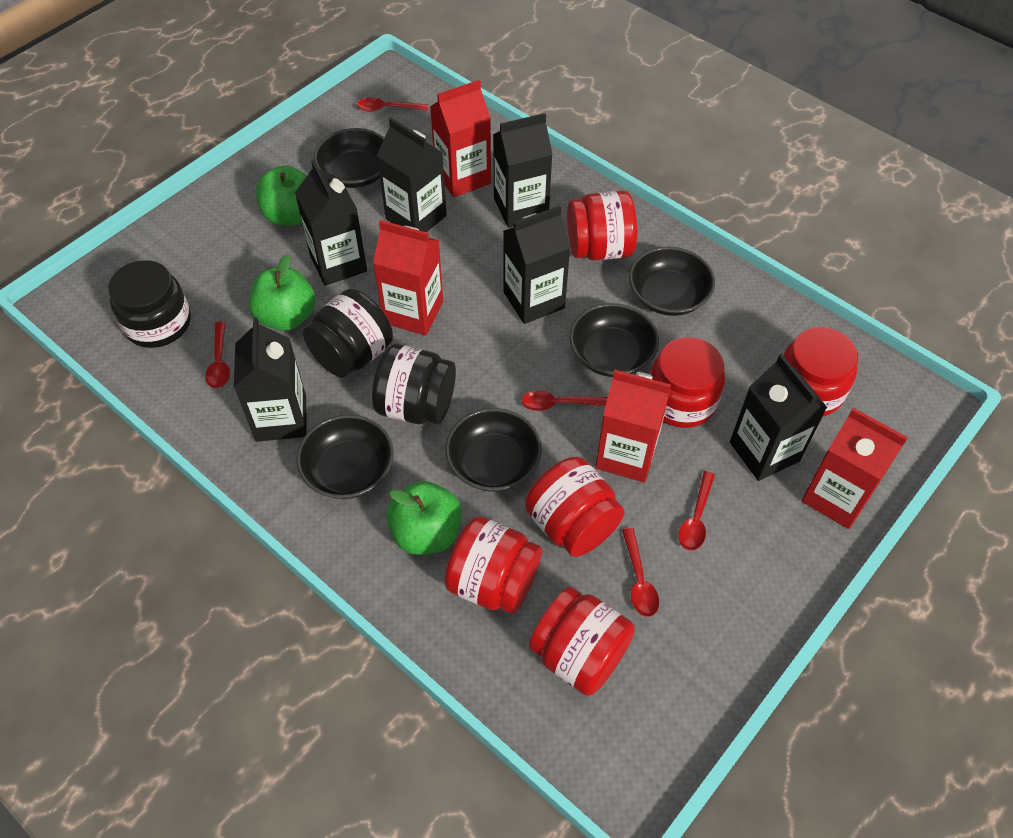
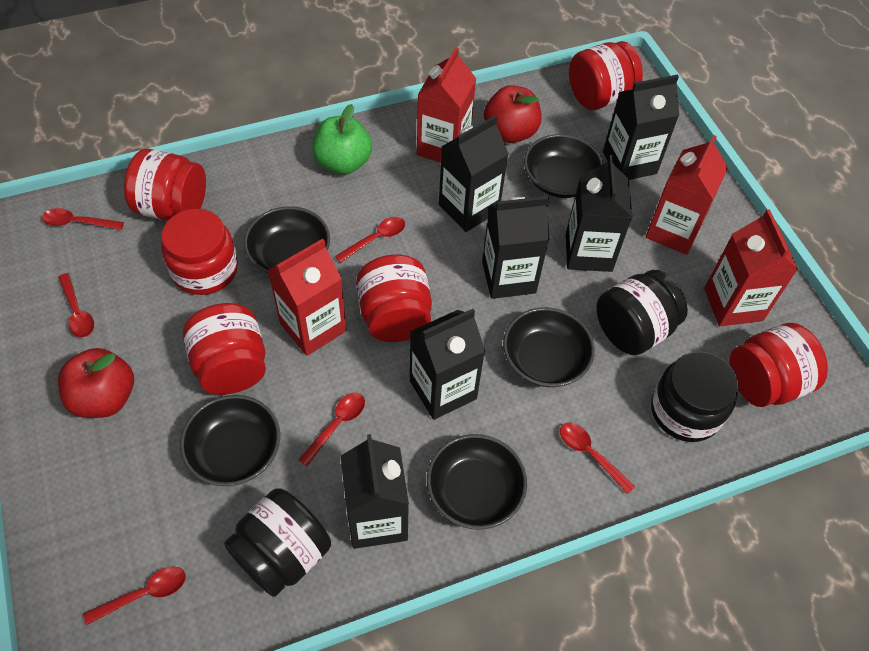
green apple: 3 -> 1
red apple: 0 -> 2
red spoon: 5 -> 6

